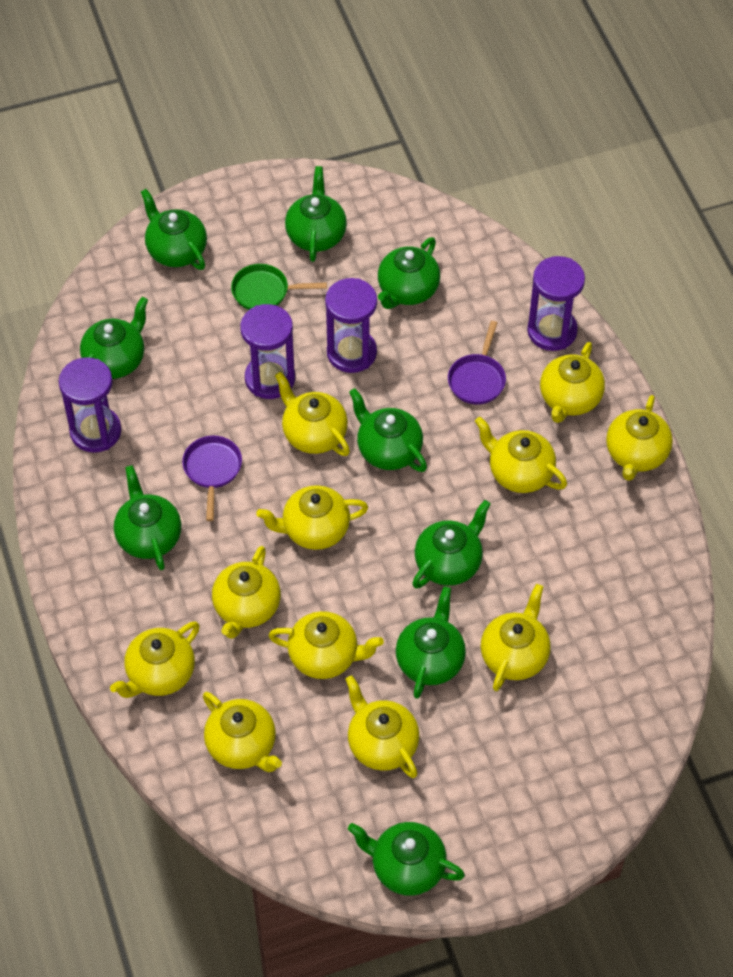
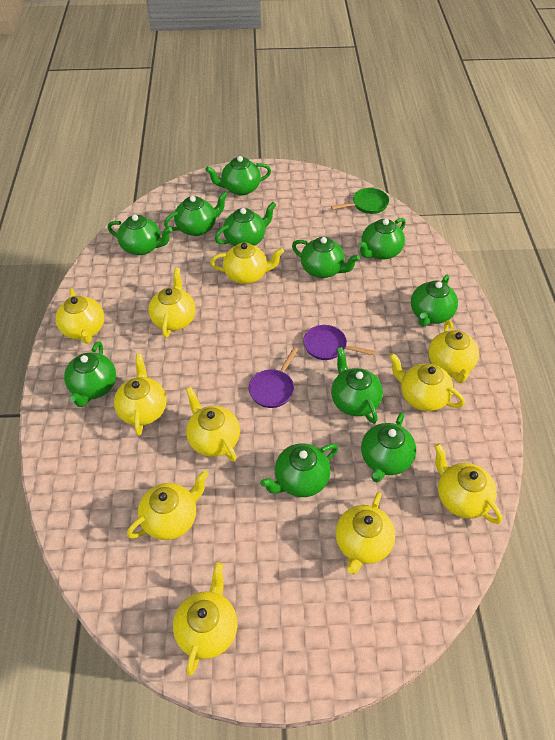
green teapot: 9 -> 11
purple hourglass: 4 -> 0

